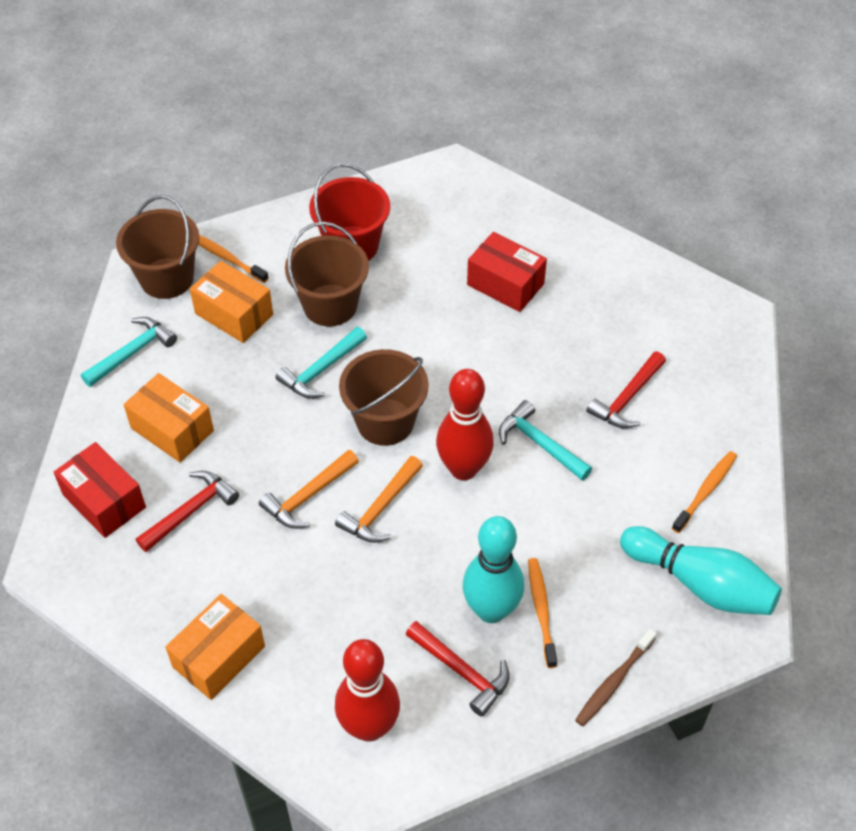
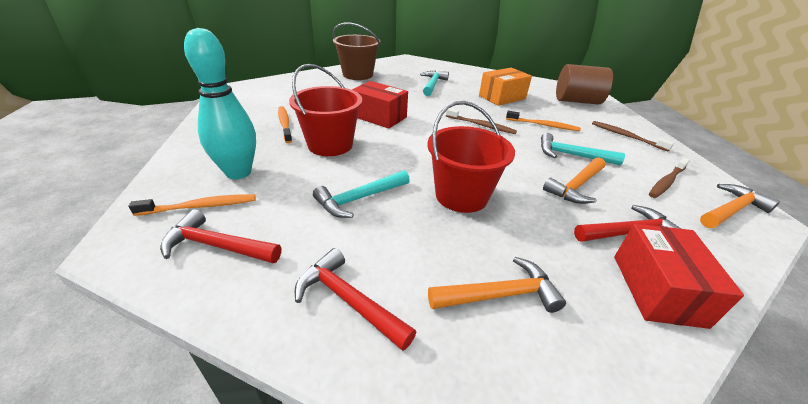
brown bucket: 3 -> 1
brown cylinder: 0 -> 1
brown toothbrush: 1 -> 3
orange box: 3 -> 1
orange hammer: 2 -> 3
red bowling pin: 2 -> 0
red bucket: 1 -> 2
turquoise bowling pin: 2 -> 1

